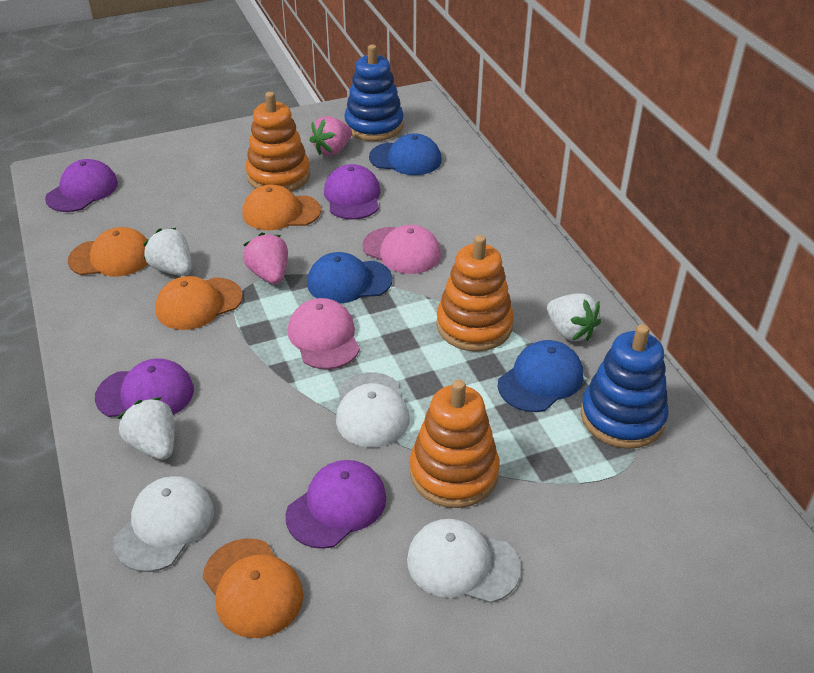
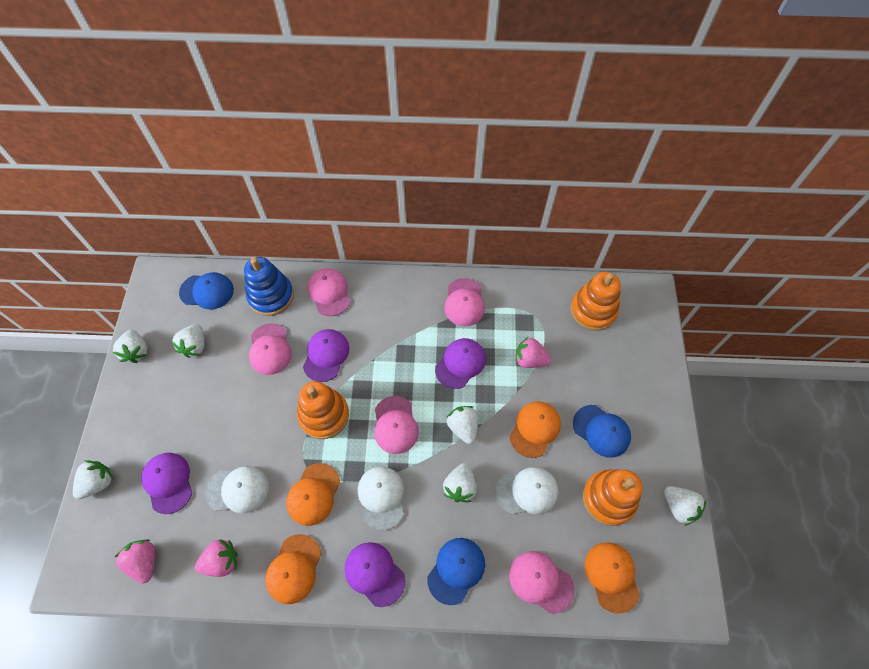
blue stacking toy: 2 -> 1
pink cap: 2 -> 5
pink strawberry: 2 -> 3
white strawberry: 3 -> 6

